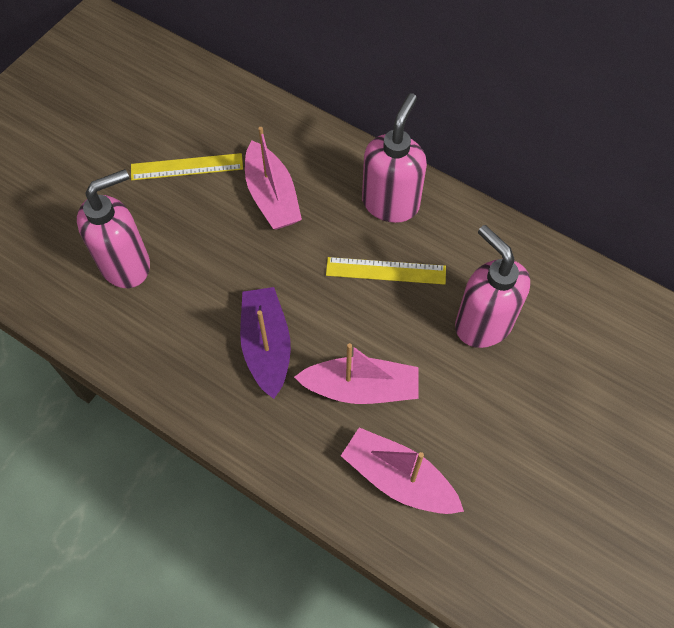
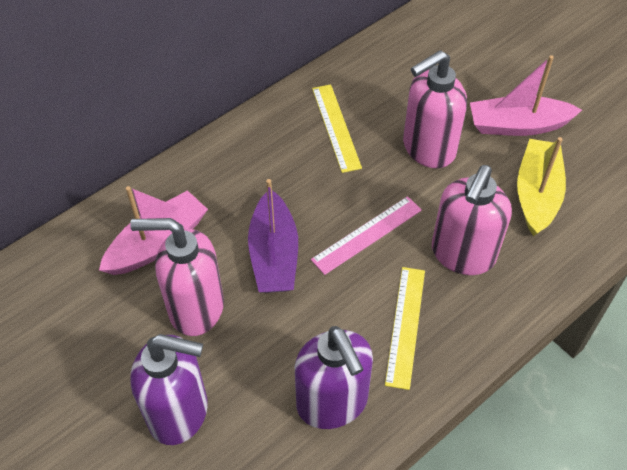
pink boat: 3 -> 2
pink ruler: 0 -> 1
purple soap dispenser: 0 -> 2
yellow boat: 0 -> 1

